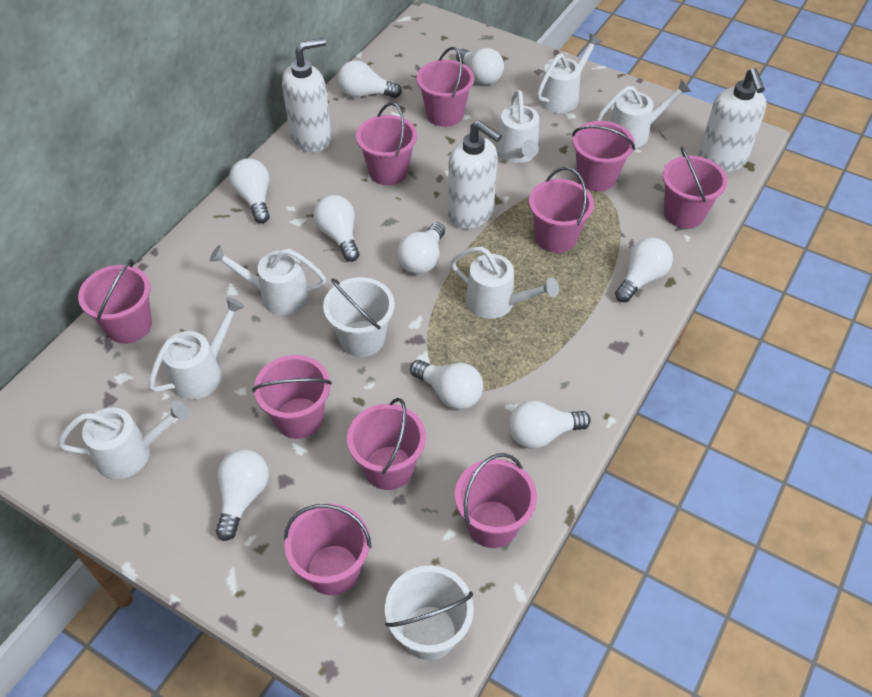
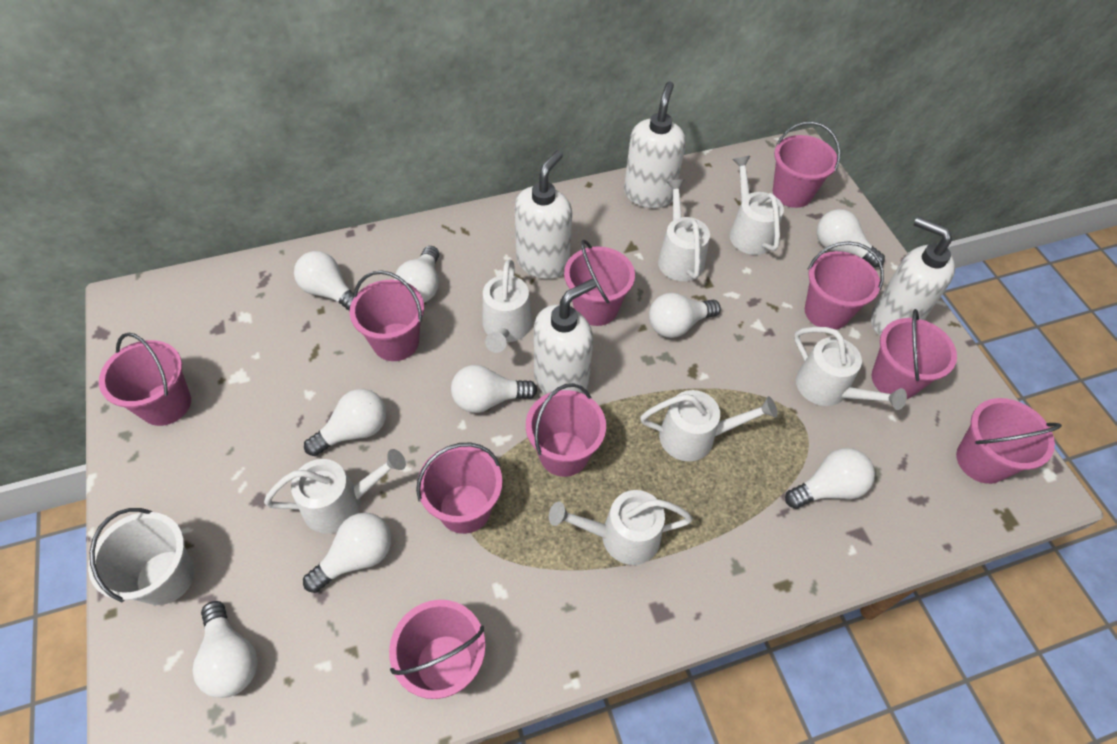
white bucket: 2 -> 1
white soap dispenser: 3 -> 4

